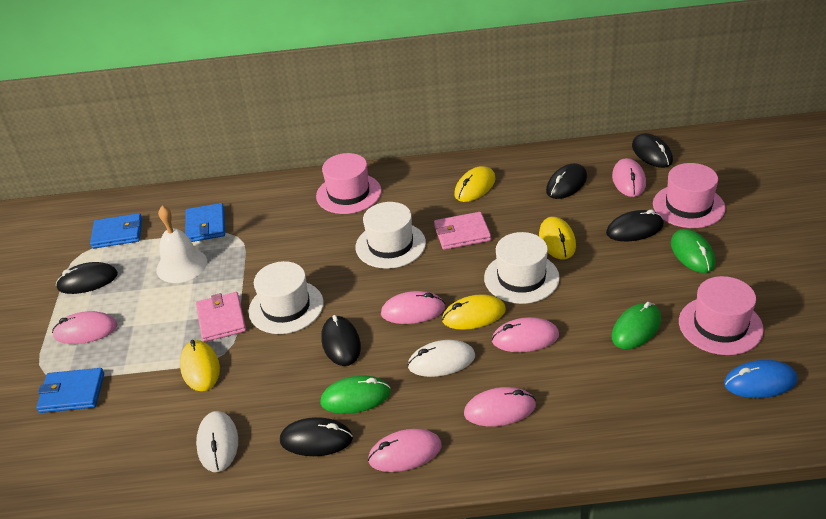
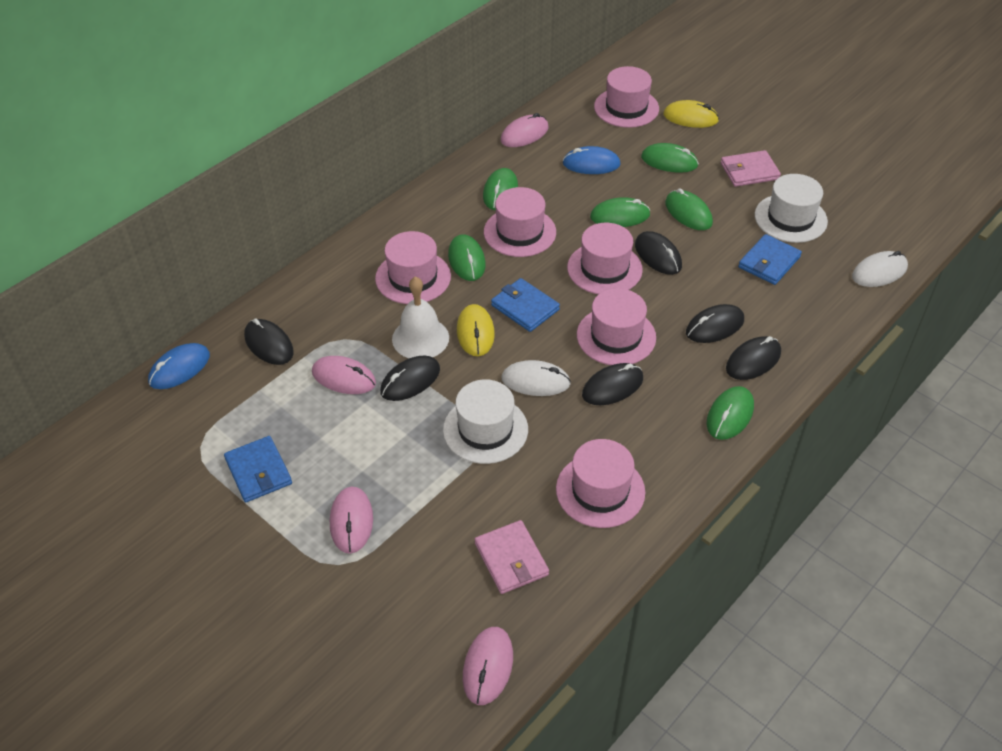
blue mouse: 1 -> 2
green mouse: 3 -> 6
pink hat: 3 -> 6
pink mouse: 6 -> 4
white hat: 3 -> 2
yellow mouse: 4 -> 2

